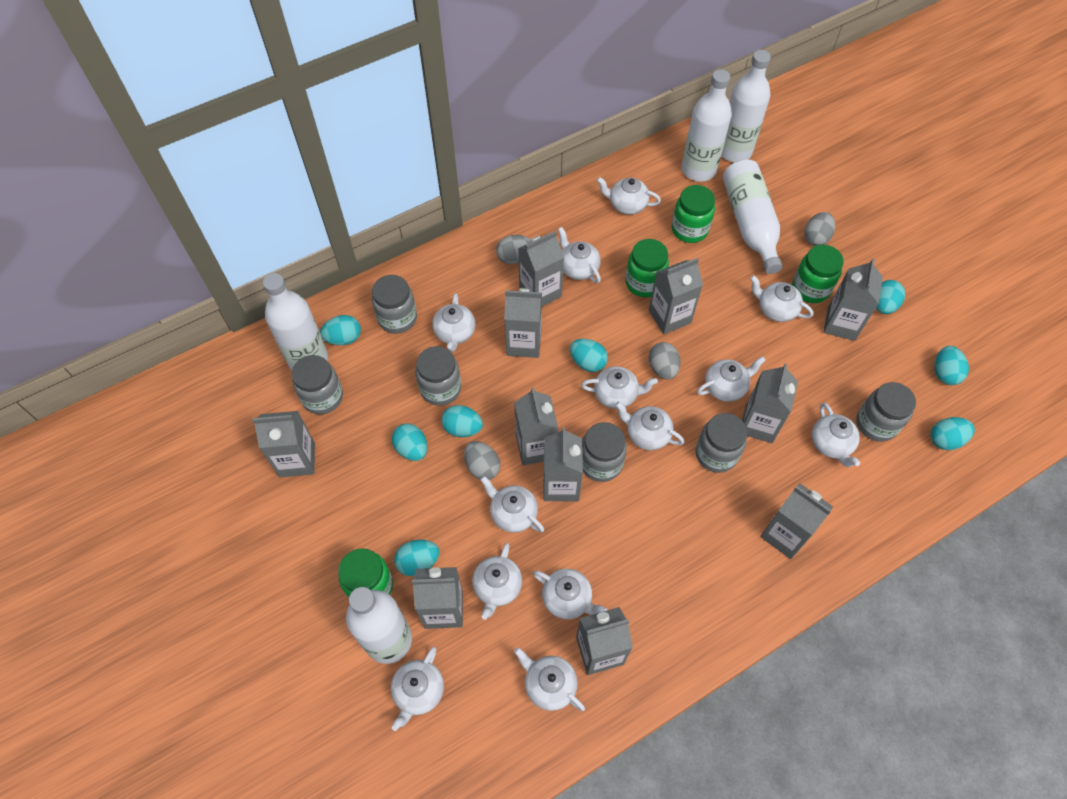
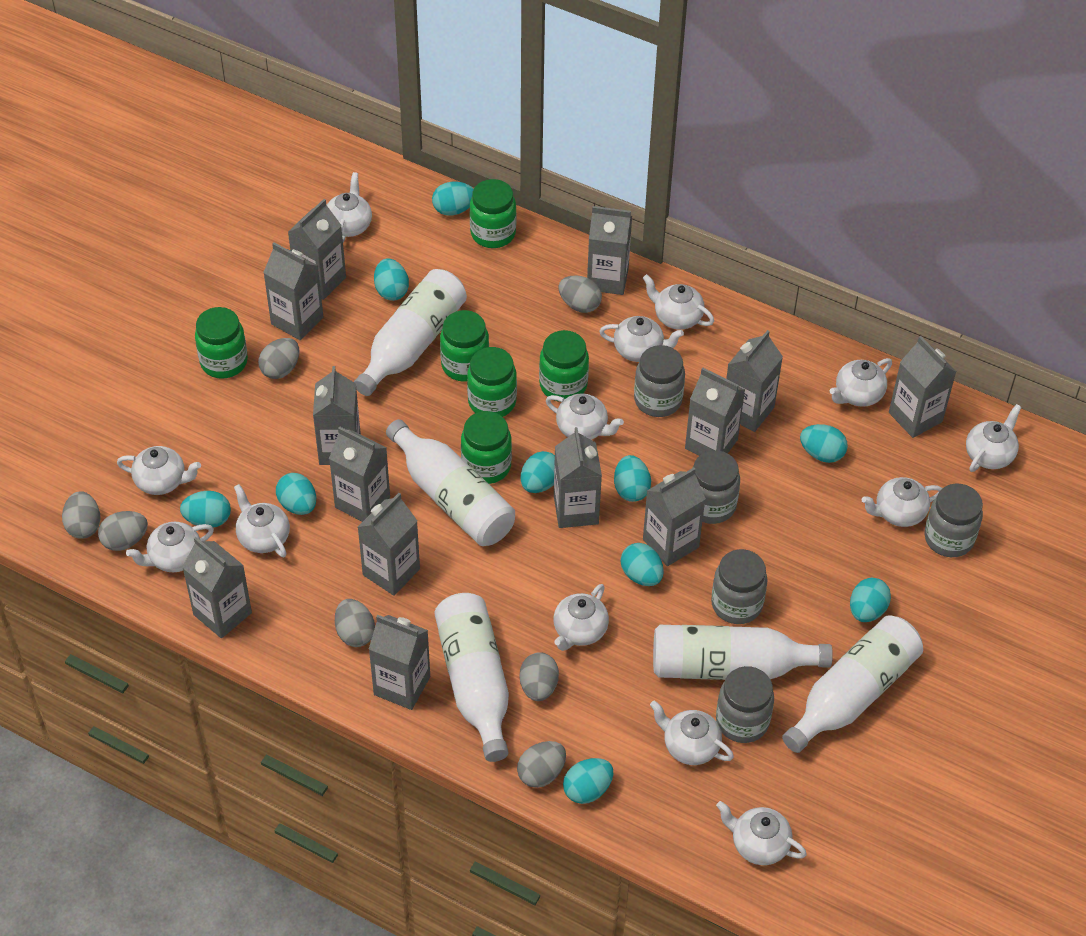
green jar: 4 -> 6
grey carton: 11 -> 13
grey egg: 4 -> 7
grey jar: 6 -> 5
turquoise egg: 8 -> 10

